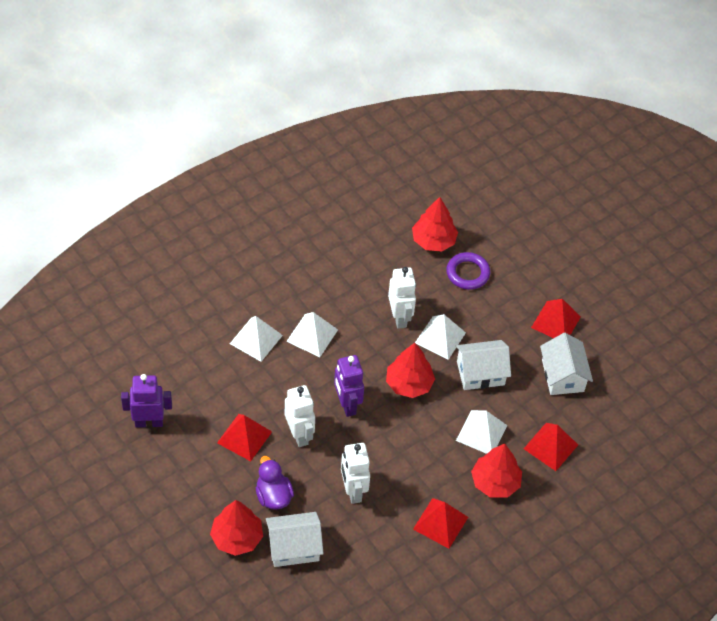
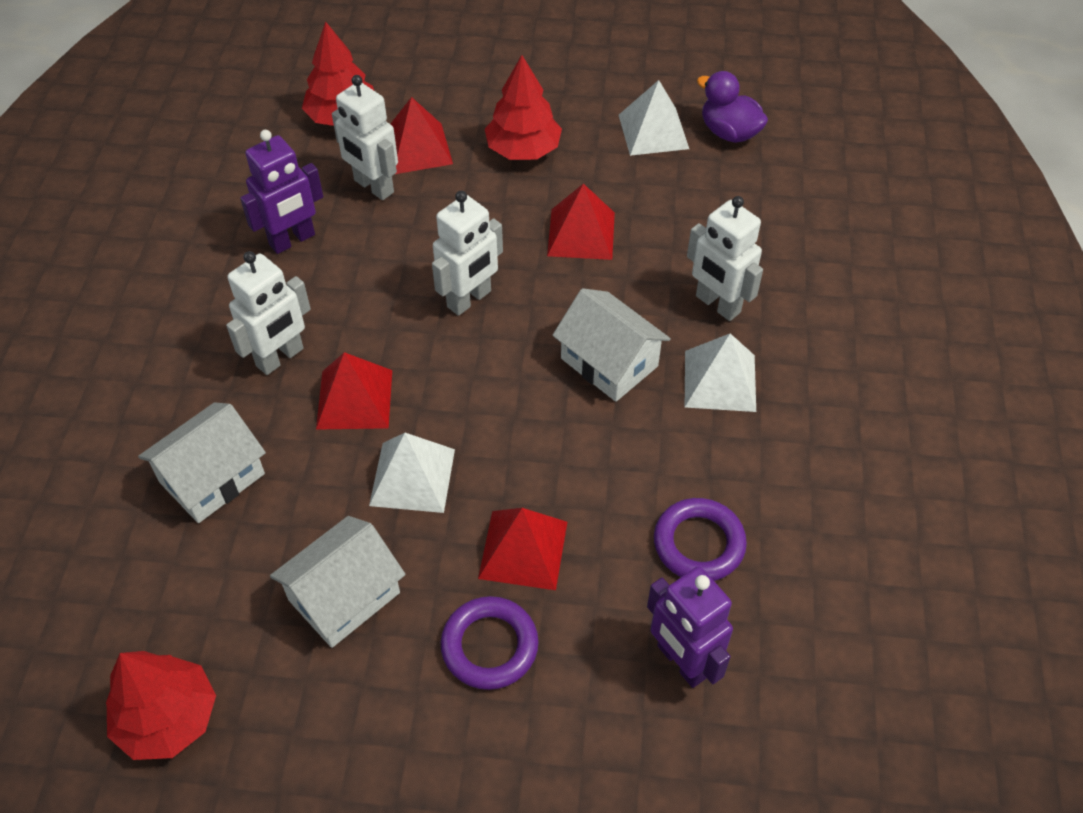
purple ring: 1 -> 2
red tree: 4 -> 3
white pyramid: 4 -> 3
white robot: 3 -> 4

